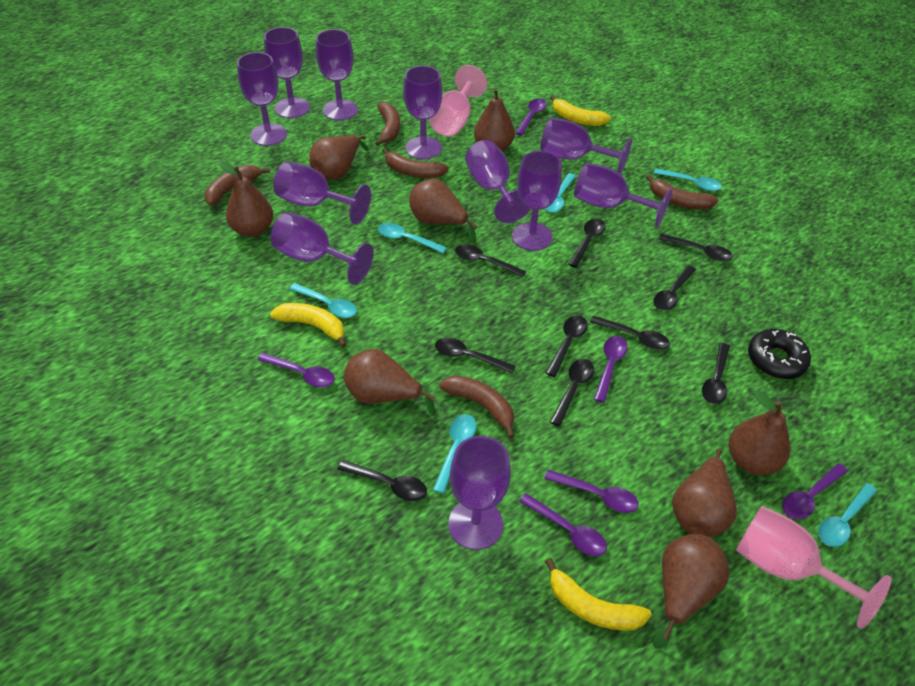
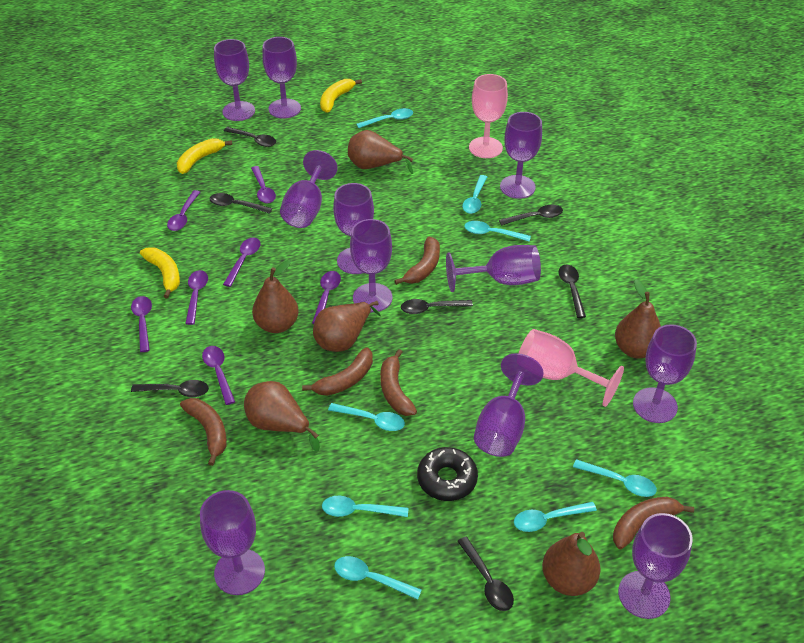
black spoon: 10 -> 7
brown pear: 8 -> 6
purple spoon: 6 -> 7
turquoise spoon: 6 -> 8

